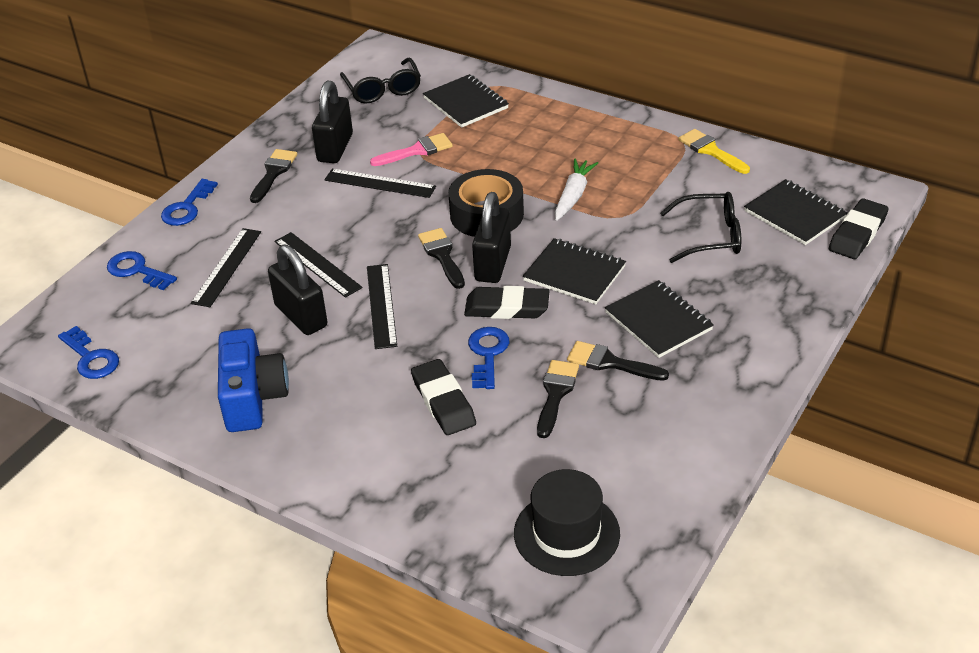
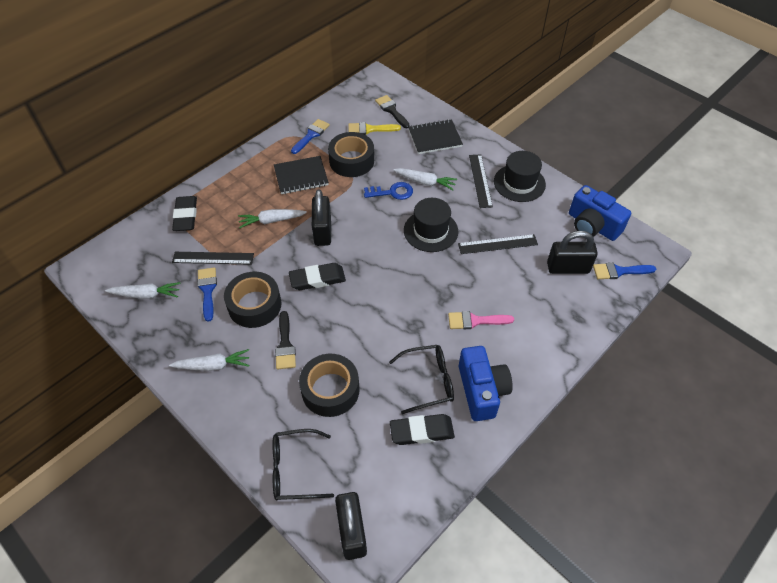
black brush: 4 -> 2
black hat: 1 -> 2
black notebook: 4 -> 2
black ruler: 4 -> 3
black tape: 1 -> 3
blue brush: 0 -> 3
blue camera: 1 -> 2
blue key: 4 -> 1
white carrot: 1 -> 4

